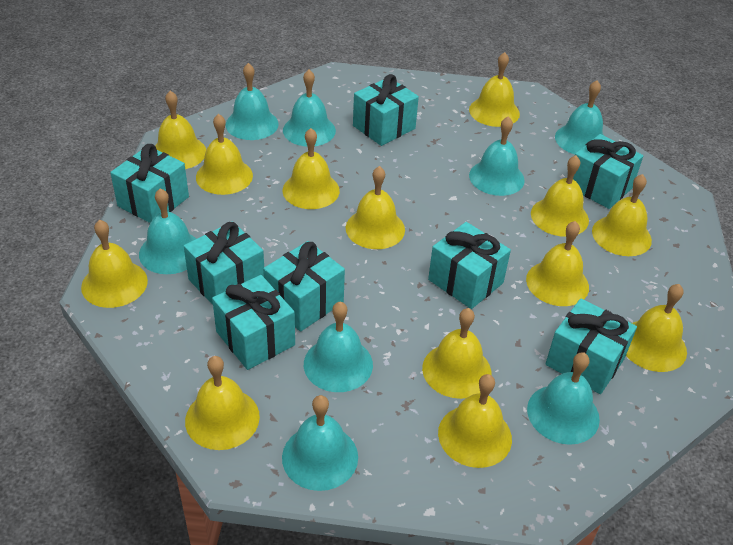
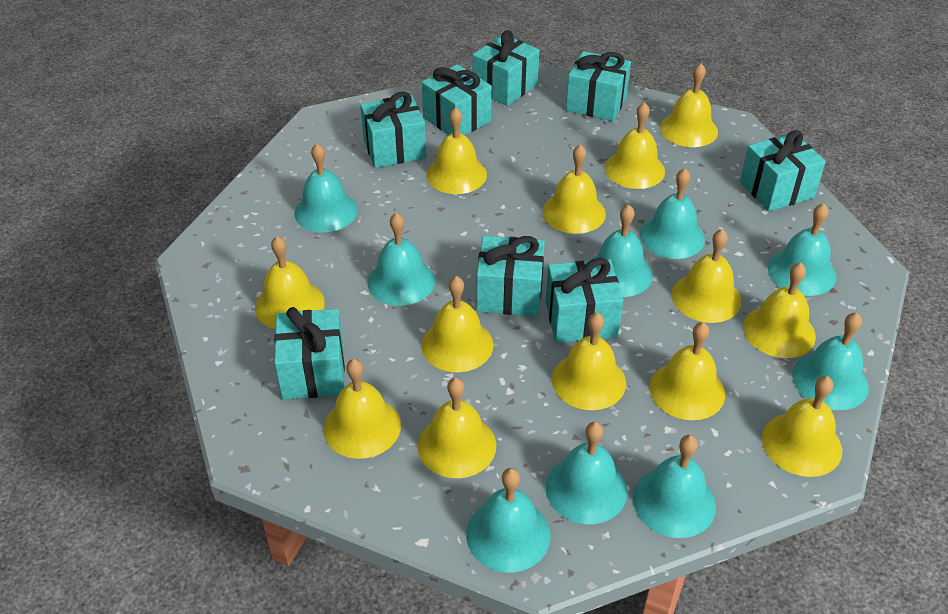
turquoise bell: 8 -> 9

